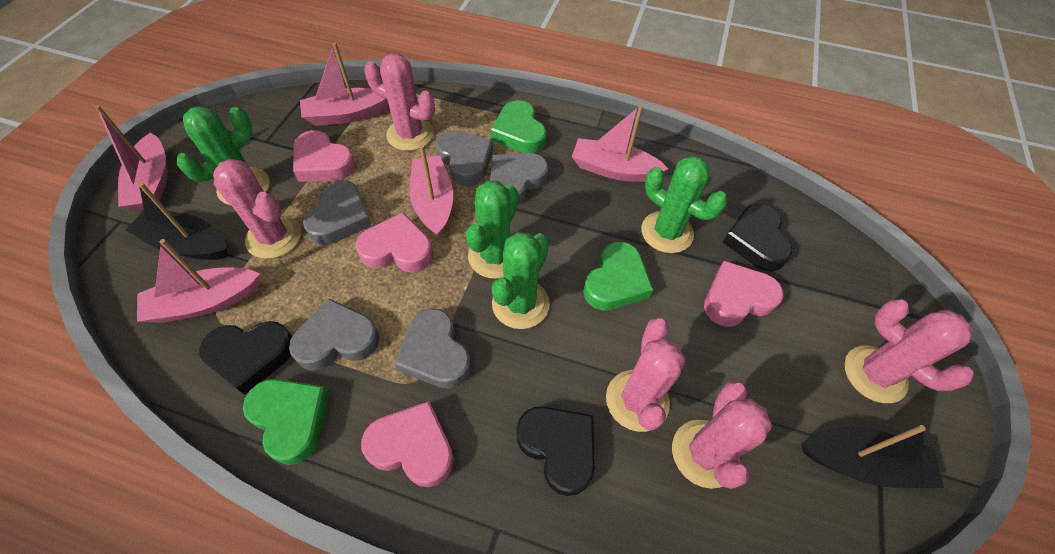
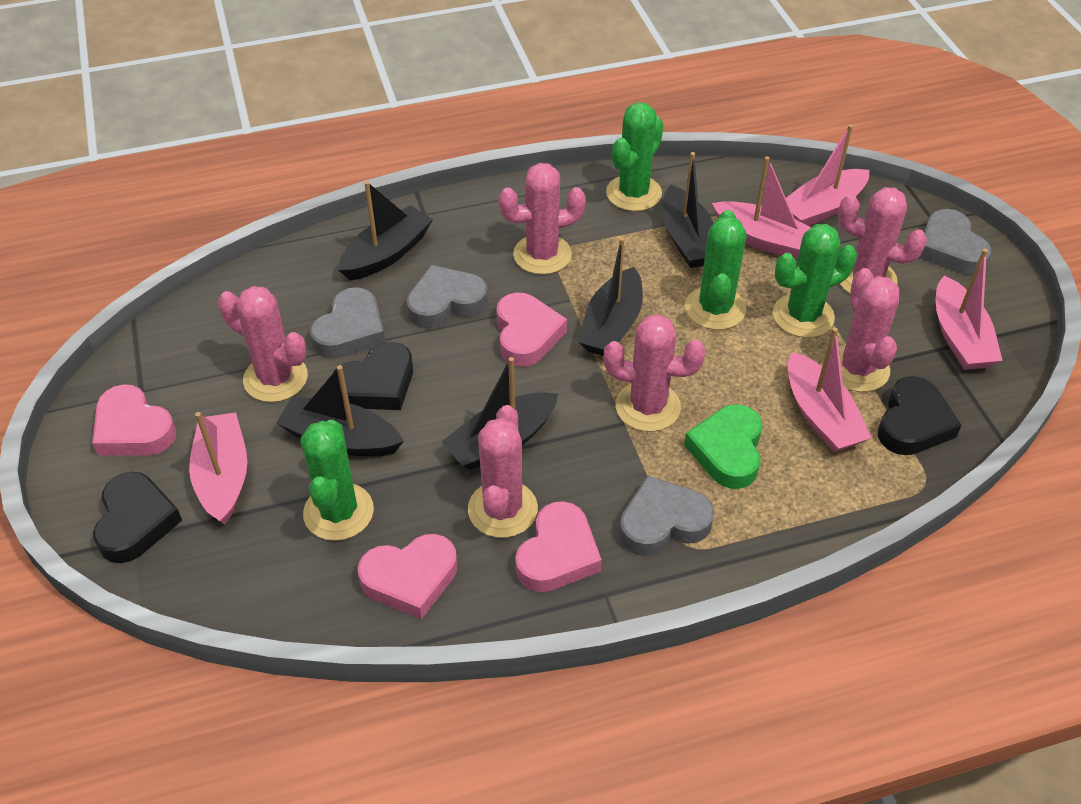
black boat: 2 -> 5
green heart: 3 -> 1
grey heart: 5 -> 4
pink cactus: 5 -> 6

